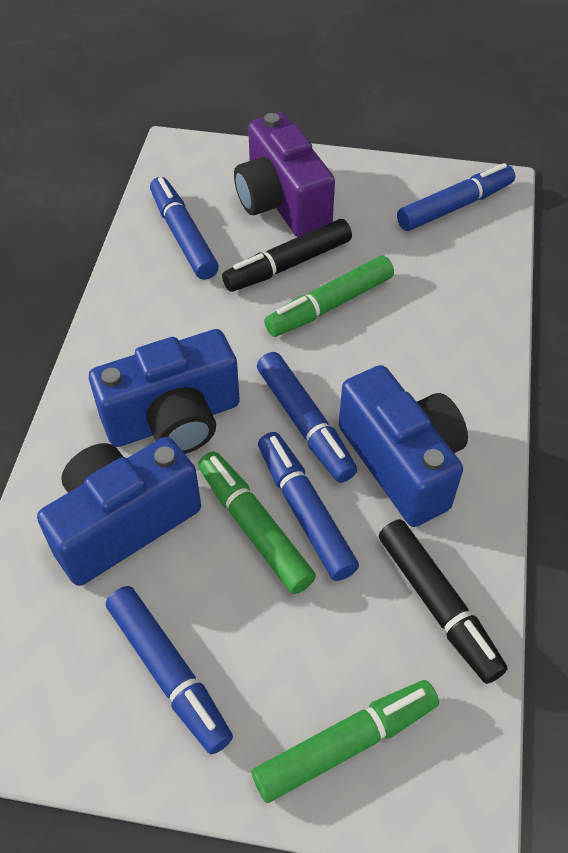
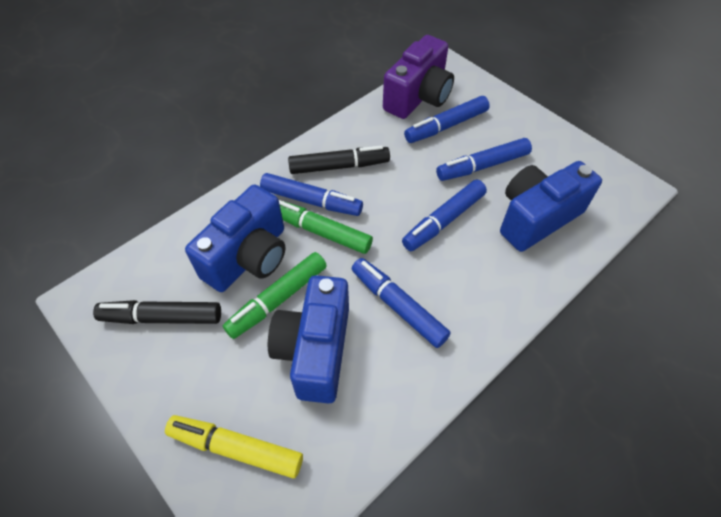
green marker: 3 -> 2
yellow marker: 0 -> 1

